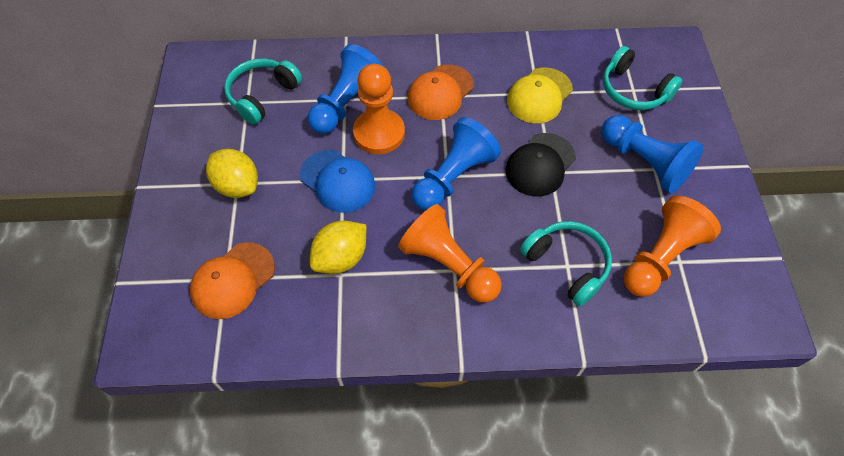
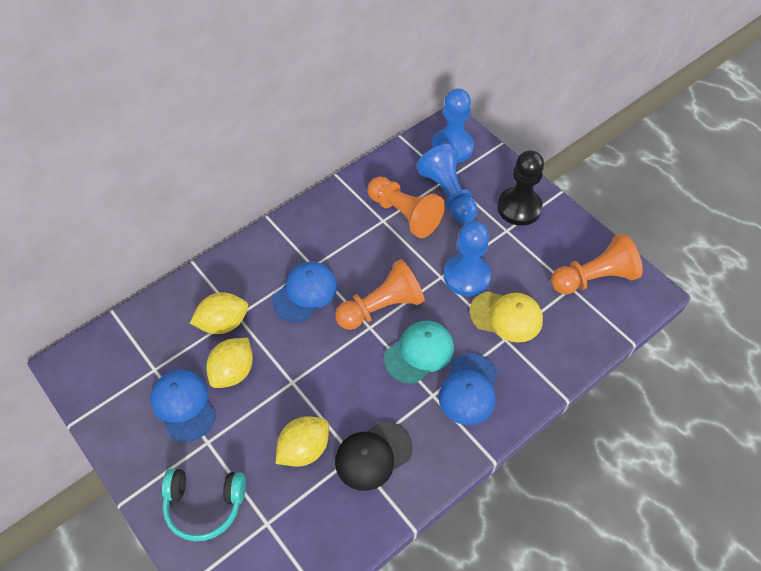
black pawn: 0 -> 1
blue cap: 1 -> 3
orange cap: 2 -> 0
turquoise cap: 0 -> 1
turquoise headphones: 3 -> 1
yellow lemon: 2 -> 3

